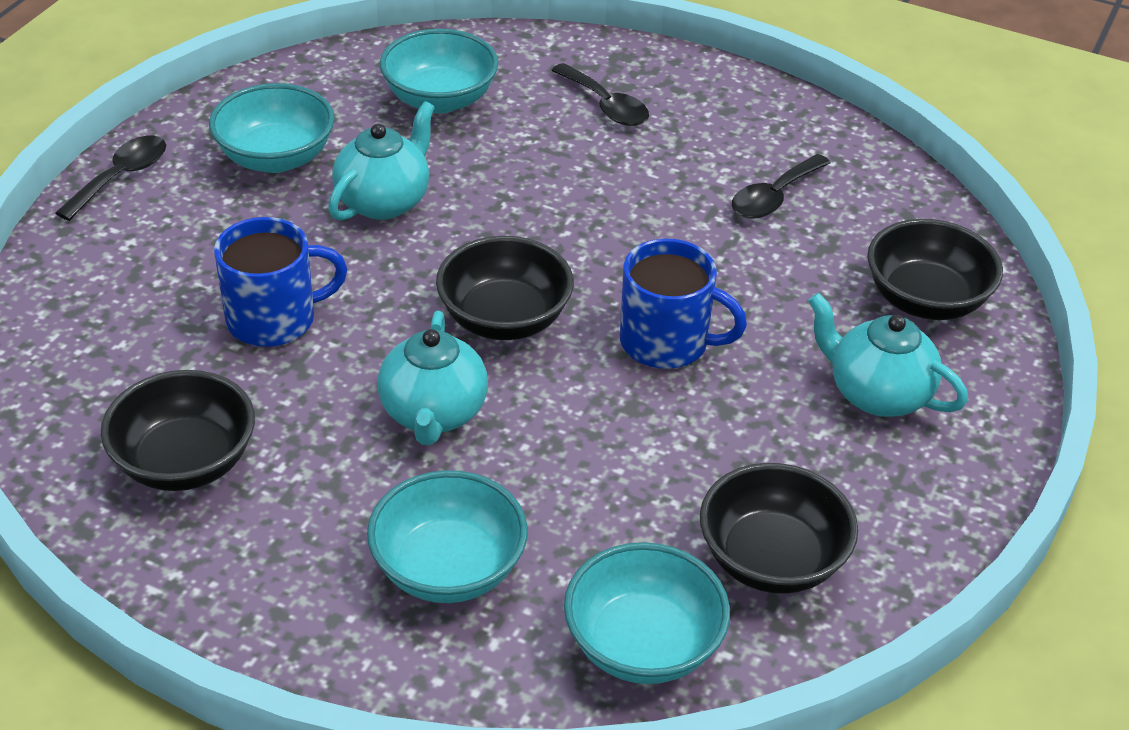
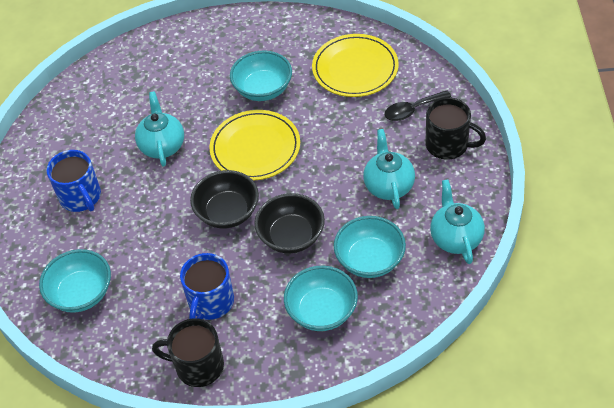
black bowl: 4 -> 2
black mug: 0 -> 2
black spoon: 3 -> 1
yellow plate: 0 -> 2

